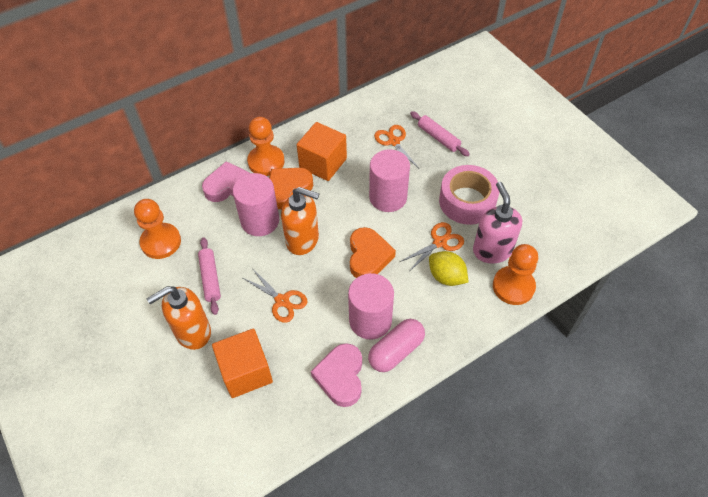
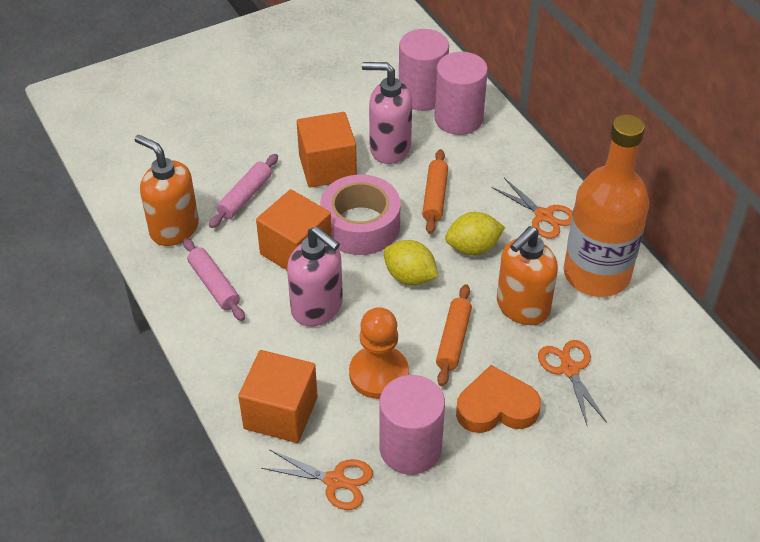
orange bottle: 0 -> 1
orange cube: 2 -> 3
orange heart: 2 -> 1
orange pawn: 3 -> 1
orange rolling pin: 0 -> 2
pink capsule: 1 -> 0
pink heart: 2 -> 0
pink soap dispenser: 1 -> 2
yellow lemon: 1 -> 2

